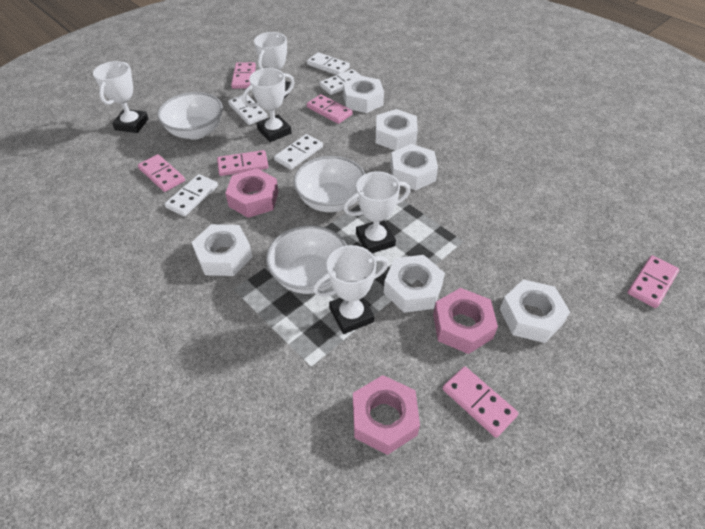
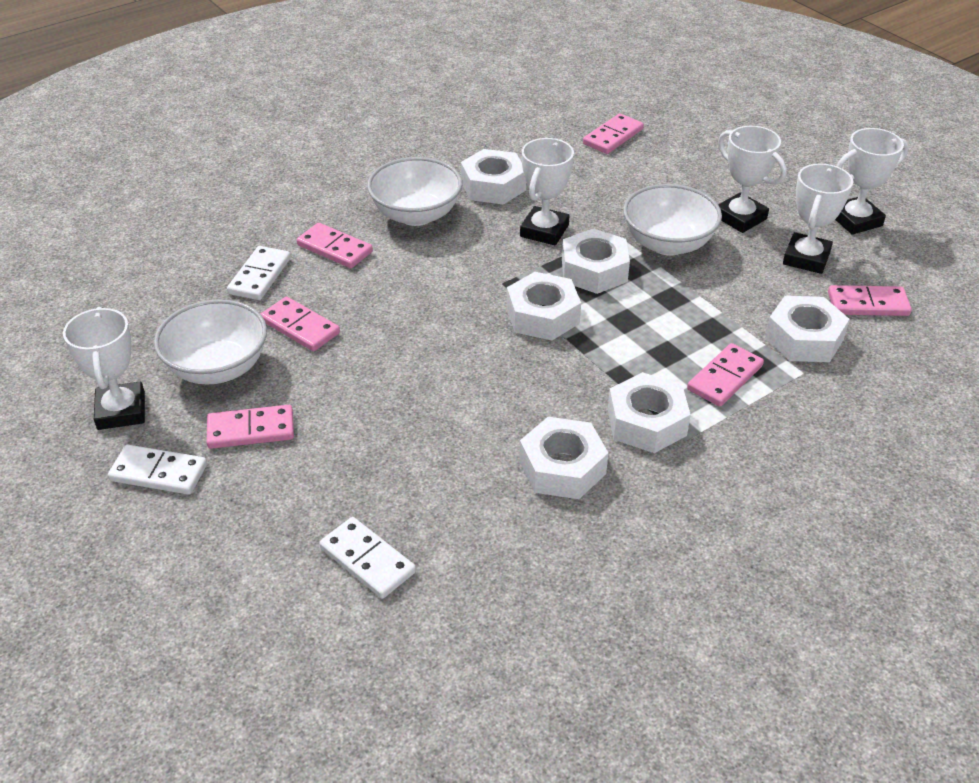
pink nut: 3 -> 0
white domino: 5 -> 3

